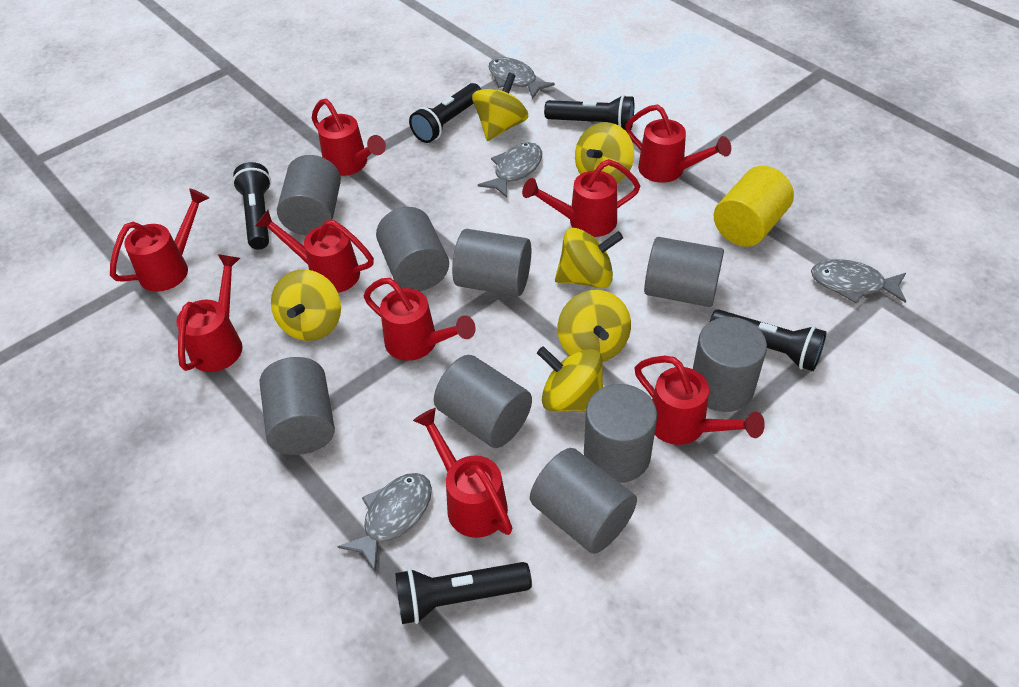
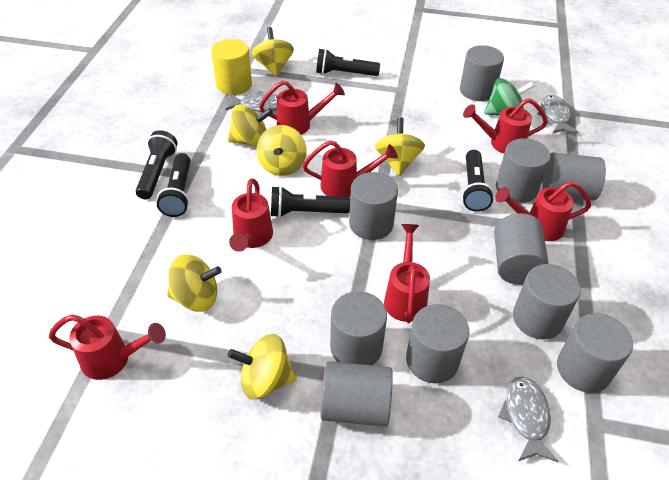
green spinning top: 0 -> 1
grey cylinder: 9 -> 10
grey fish: 4 -> 3
red watering can: 9 -> 7

